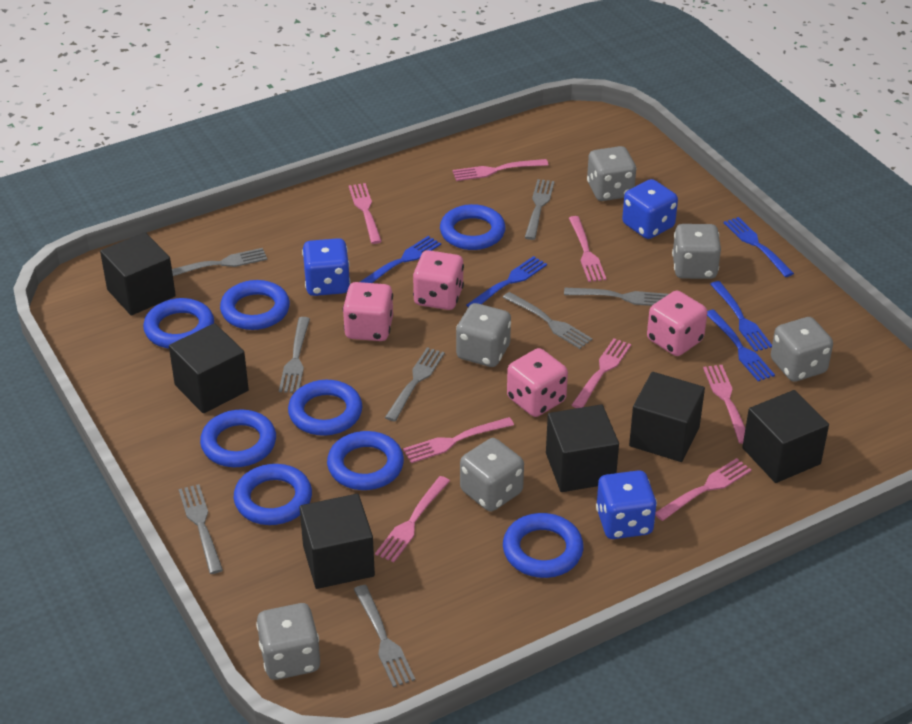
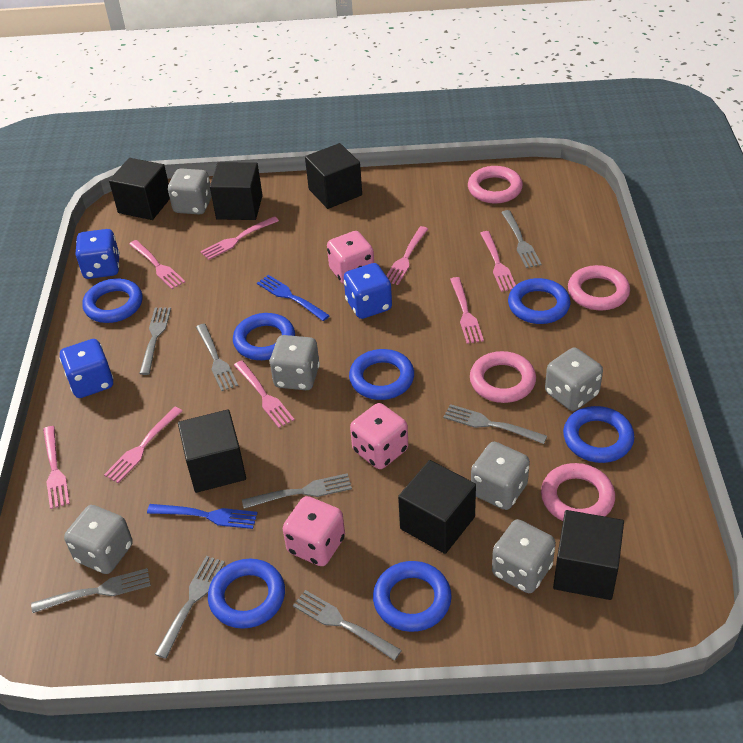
blue fork: 5 -> 2
blue ring: 8 -> 7
pink dice: 4 -> 3
pink ring: 0 -> 4

